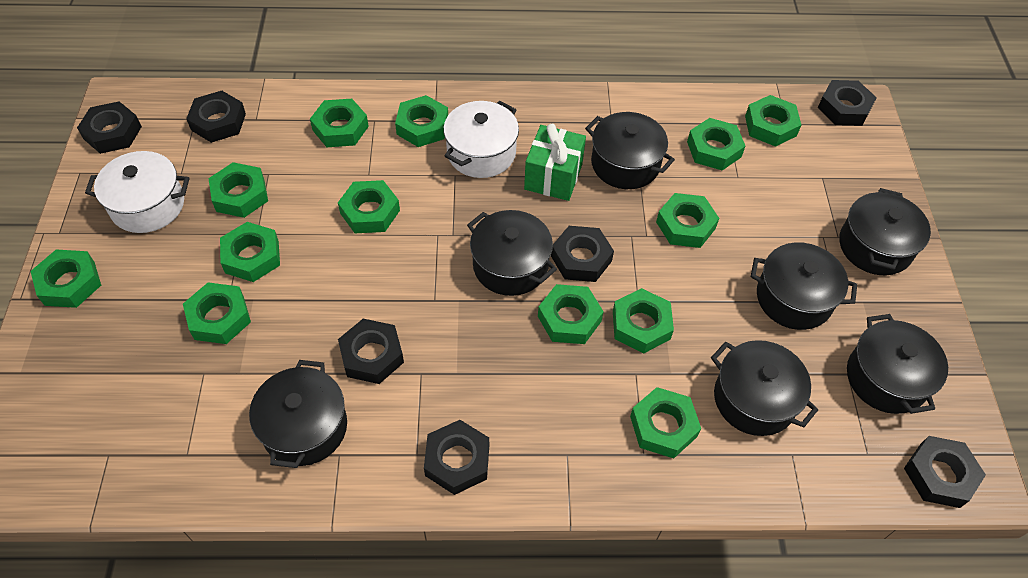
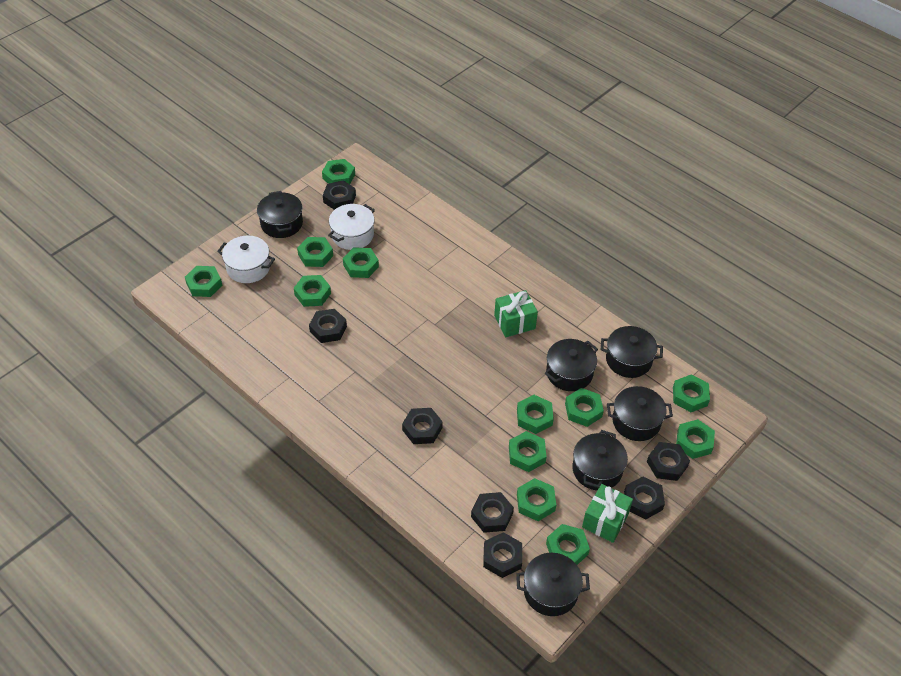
black pot: 7 -> 6
green gift: 1 -> 2
green nut: 13 -> 12

